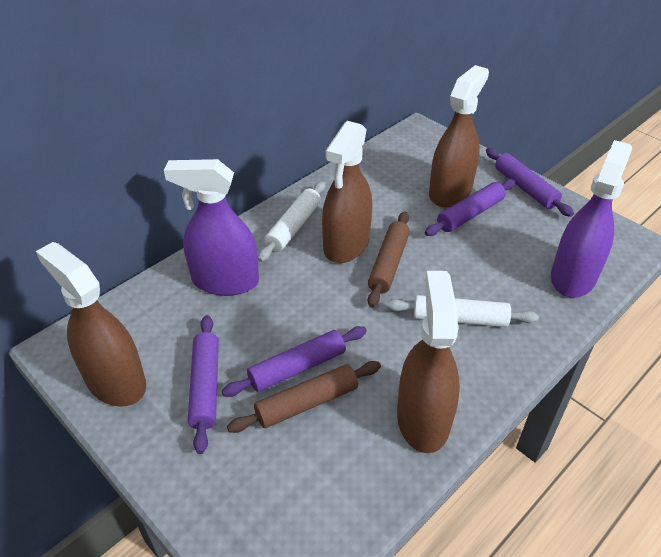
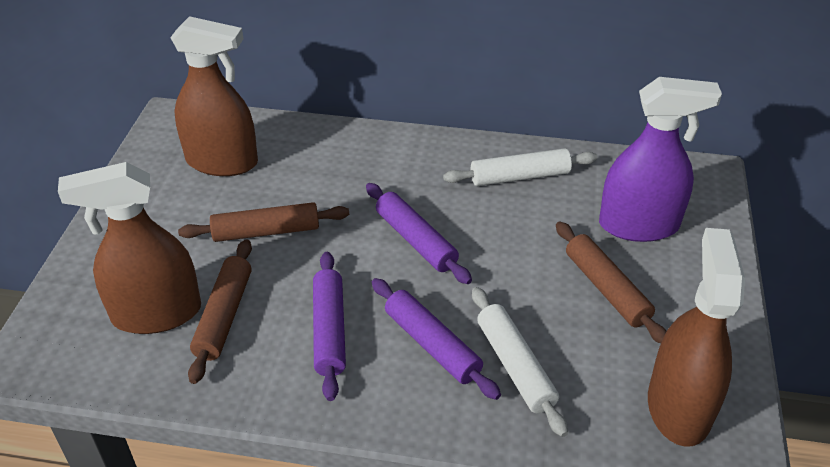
brown rolling pin: 2 -> 3
brown spray bottle: 4 -> 3
purple rolling pin: 4 -> 3
purple spray bottle: 2 -> 1

